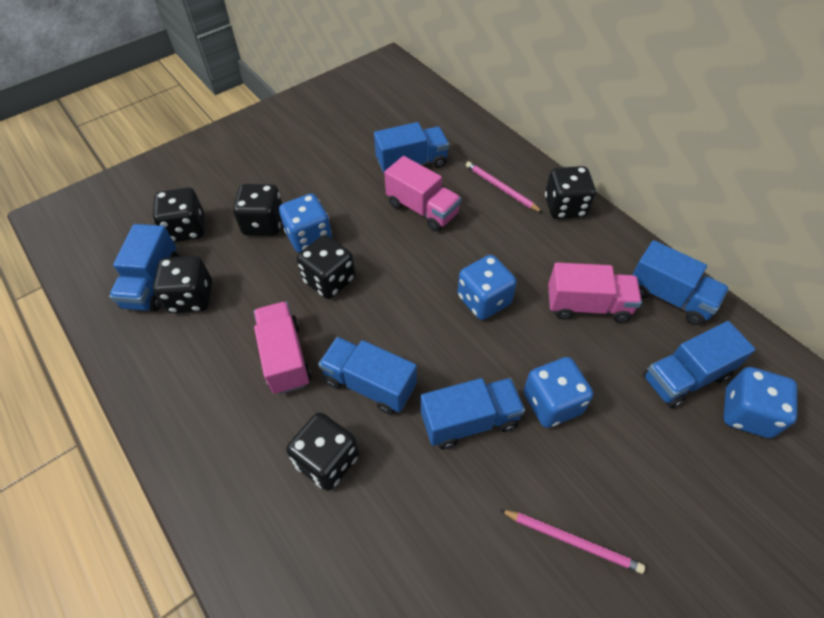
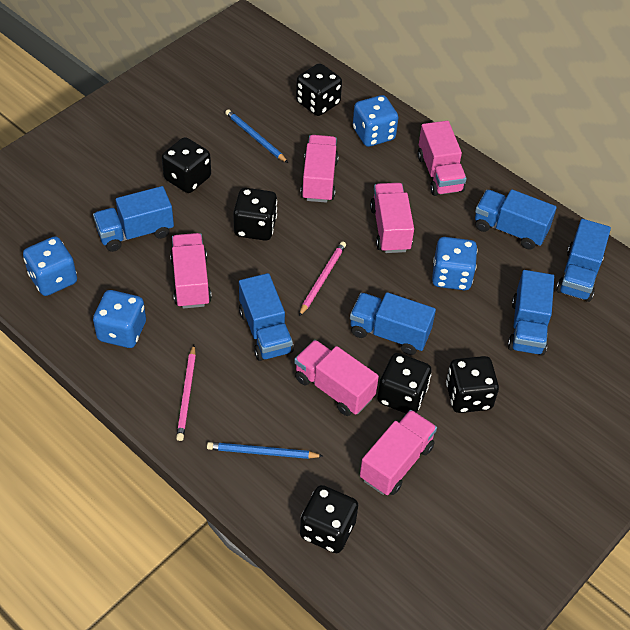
blue pencil: 0 -> 2
pink truck: 3 -> 6

